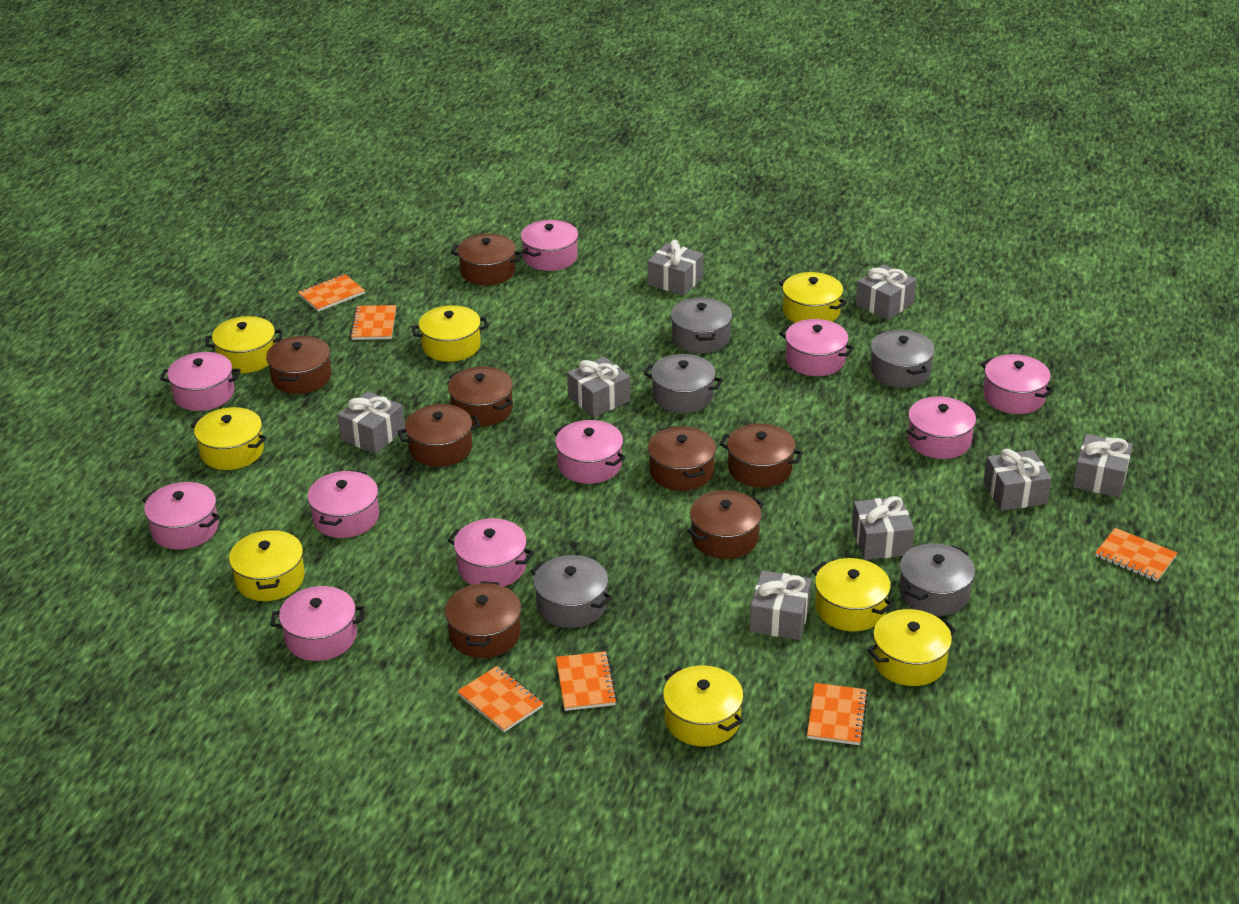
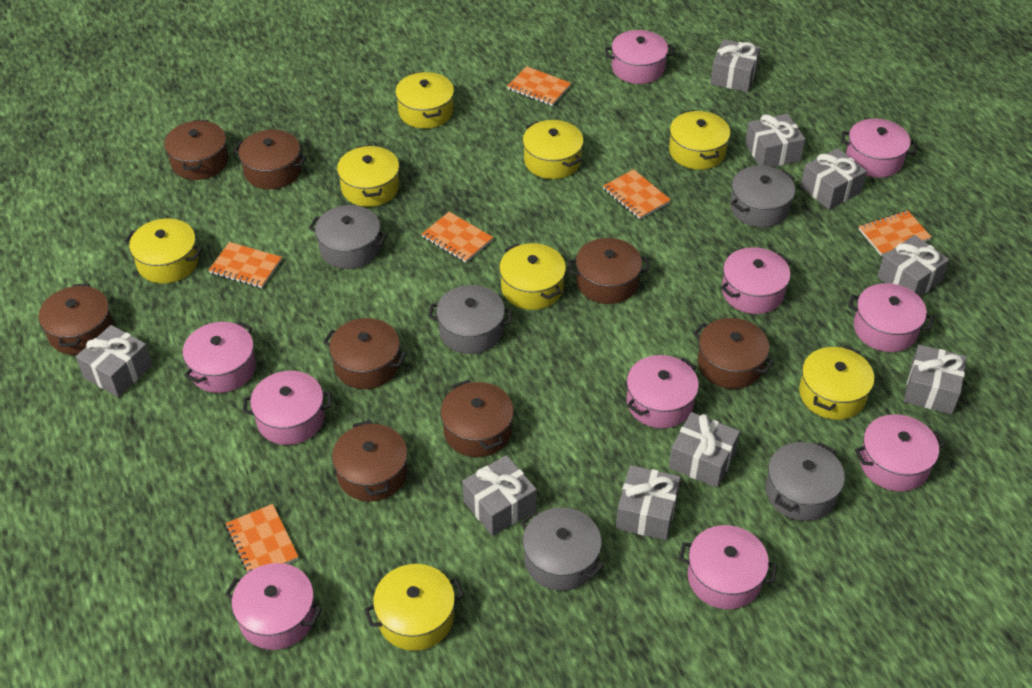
grey gift: 8 -> 9

